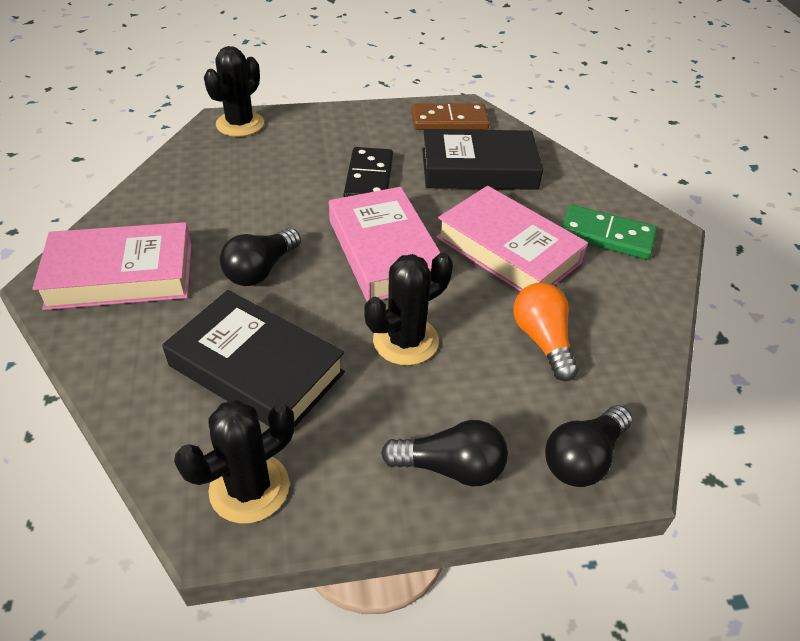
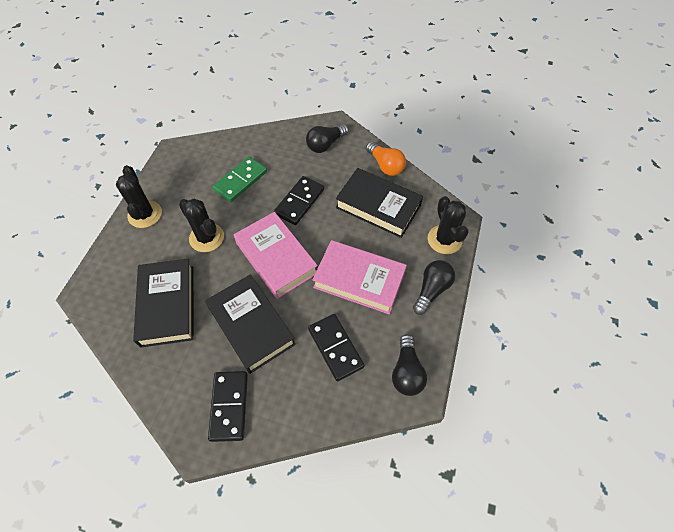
black book: 2 -> 3
black domino: 1 -> 3
brown domino: 1 -> 0
pink book: 3 -> 2

